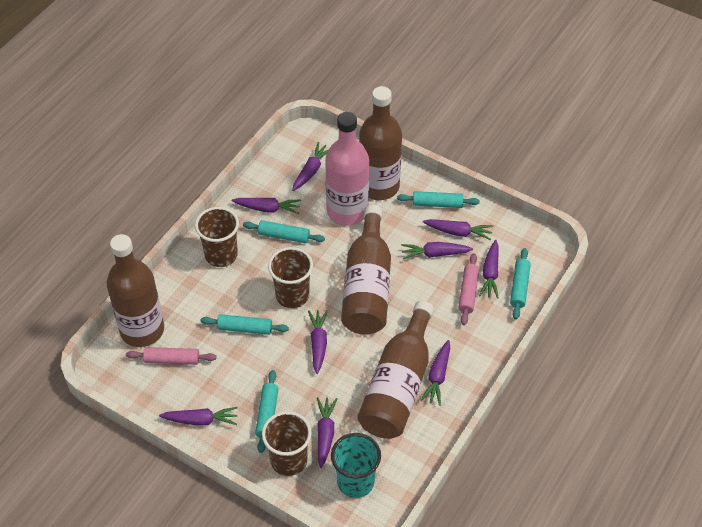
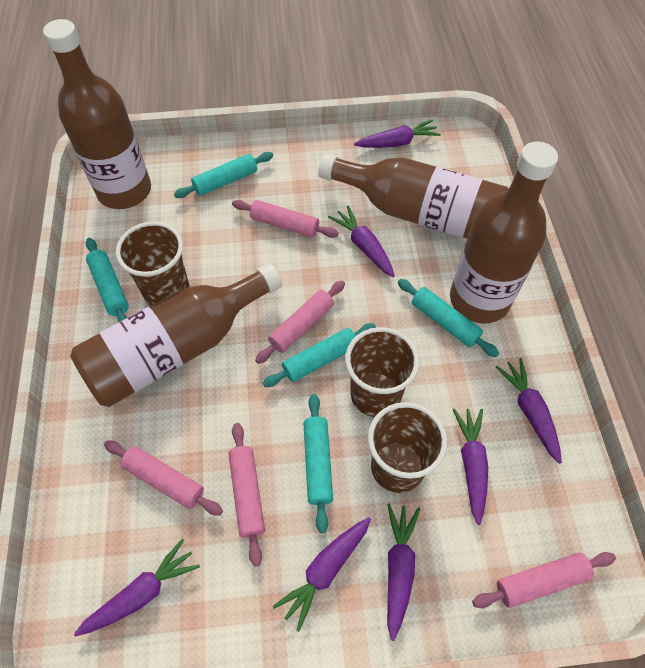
pink bottle: 1 -> 0
pink rolling pin: 2 -> 5
purple carrot: 9 -> 7
turquoise cup: 1 -> 0

